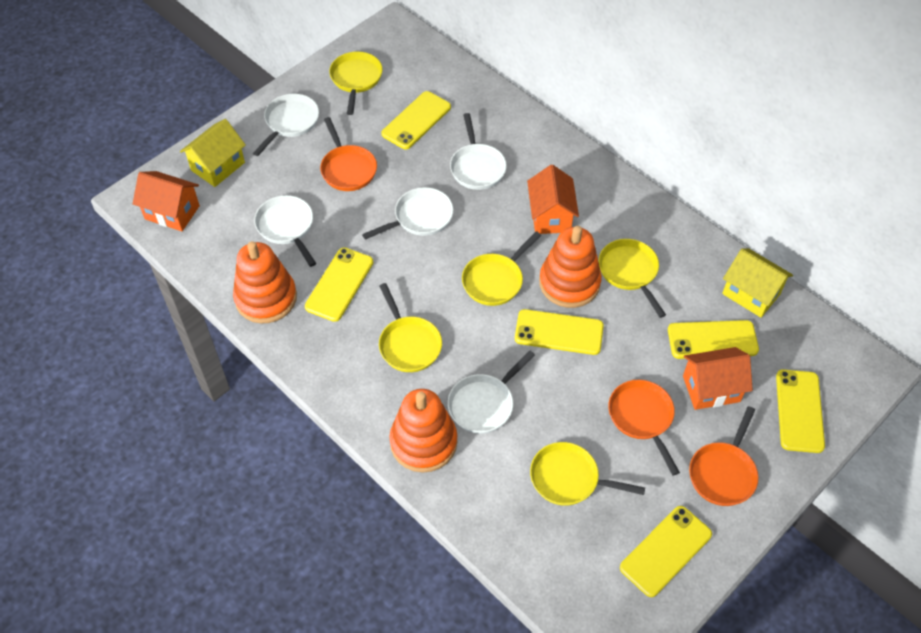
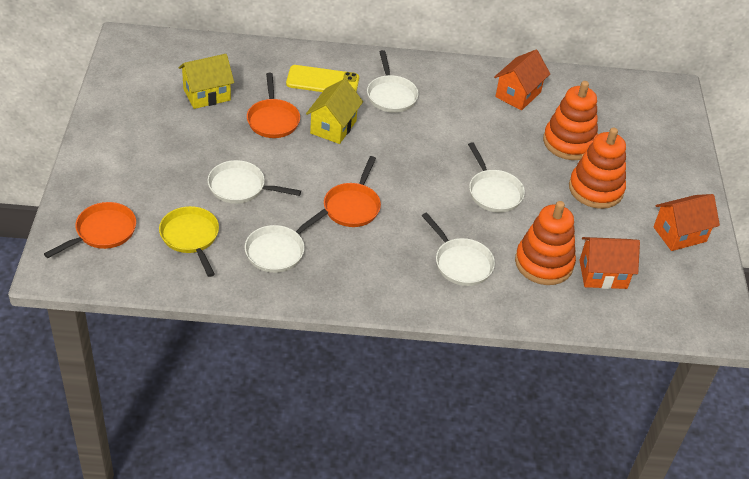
yellow pan: 5 -> 1
yellow phone: 6 -> 1

